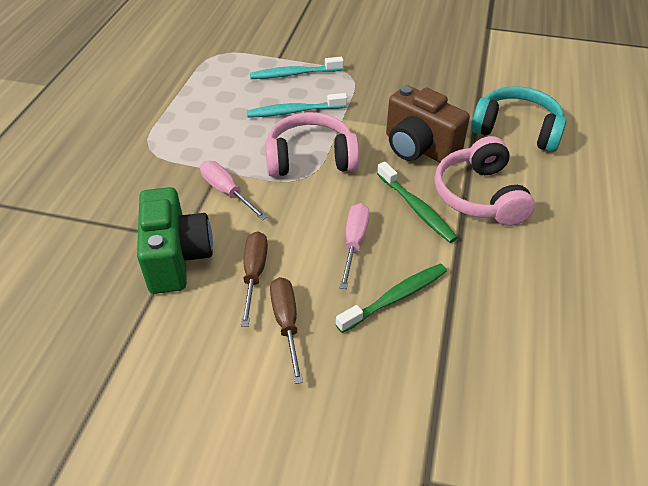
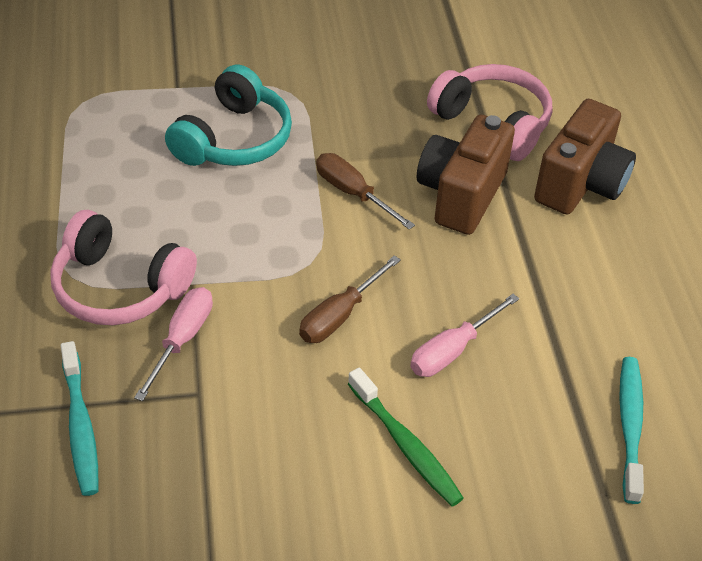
brown camera: 1 -> 2
green camera: 1 -> 0
green toothbrush: 2 -> 1

